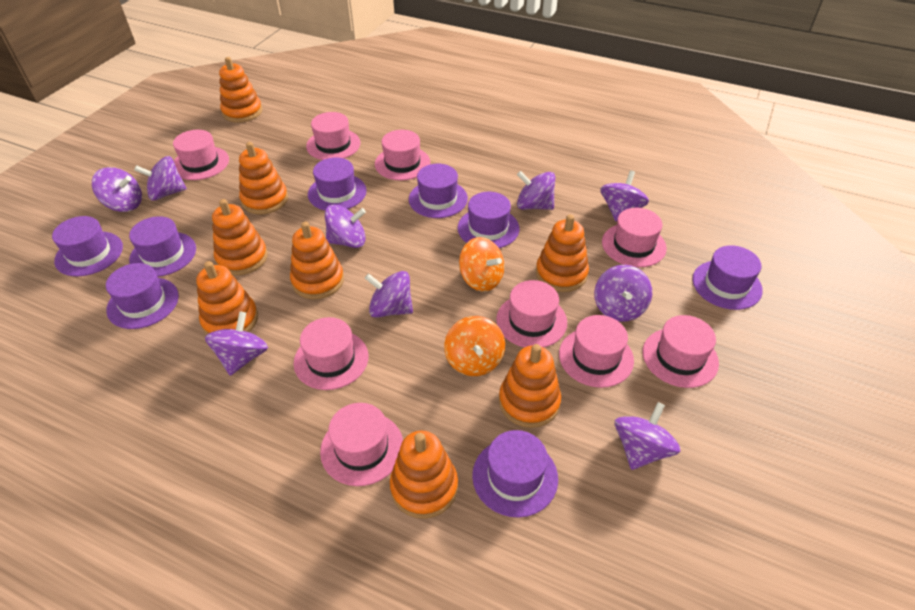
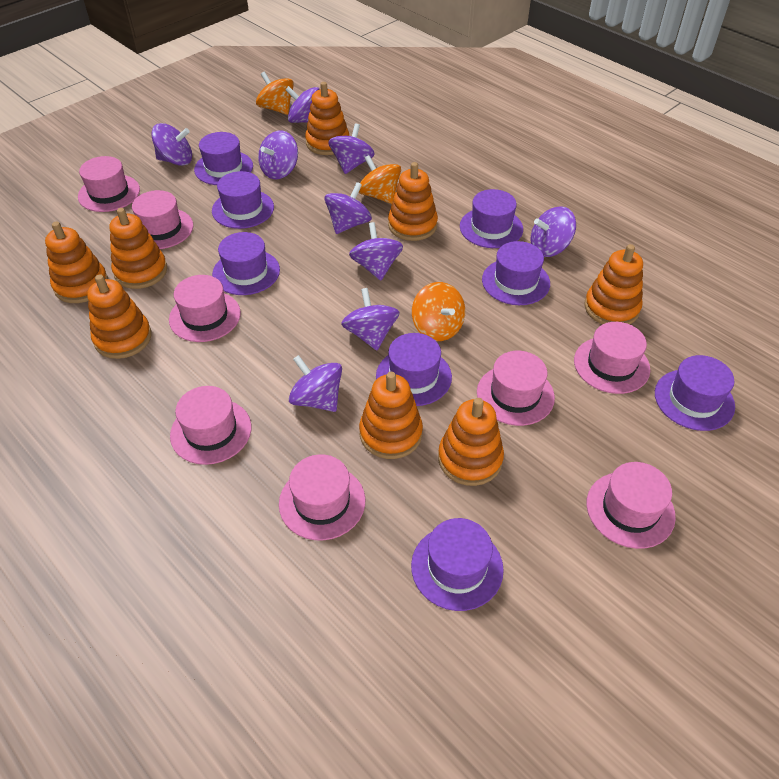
orange spinning top: 2 -> 3
pink hat: 9 -> 8

